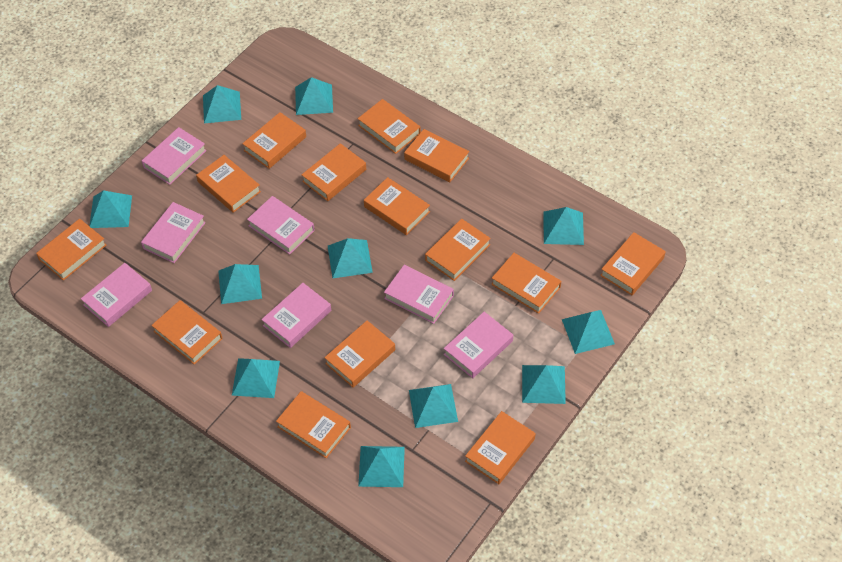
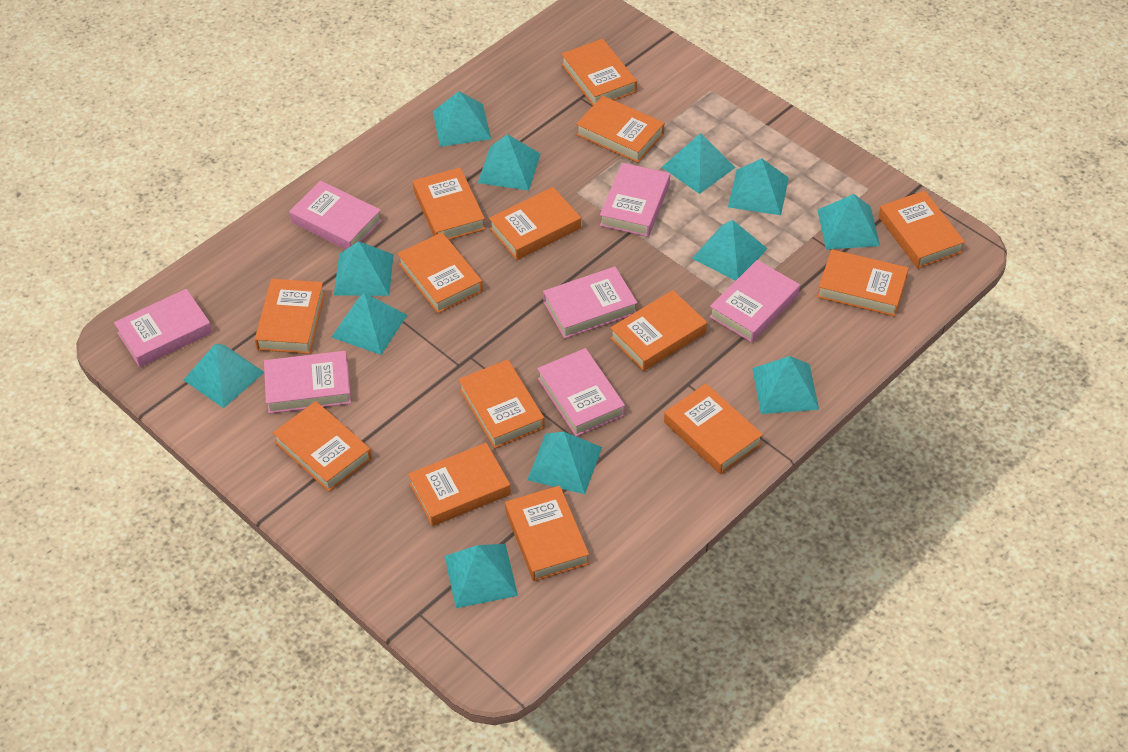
turquoise pyramid: 11 -> 12

